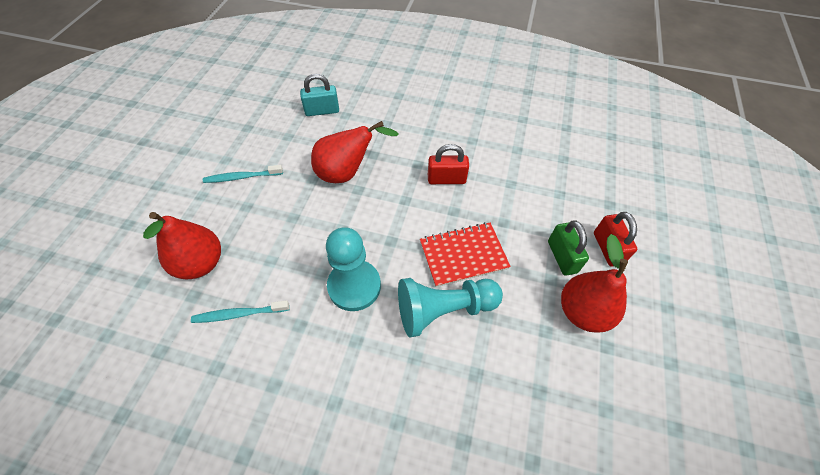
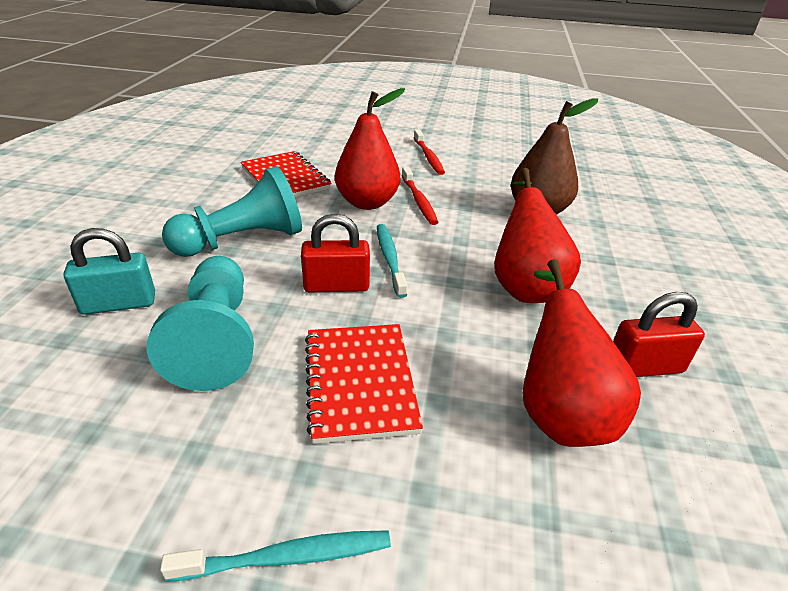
brown pear: 0 -> 1
green padlock: 1 -> 0
red notebook: 1 -> 2
red toothbrush: 0 -> 2

